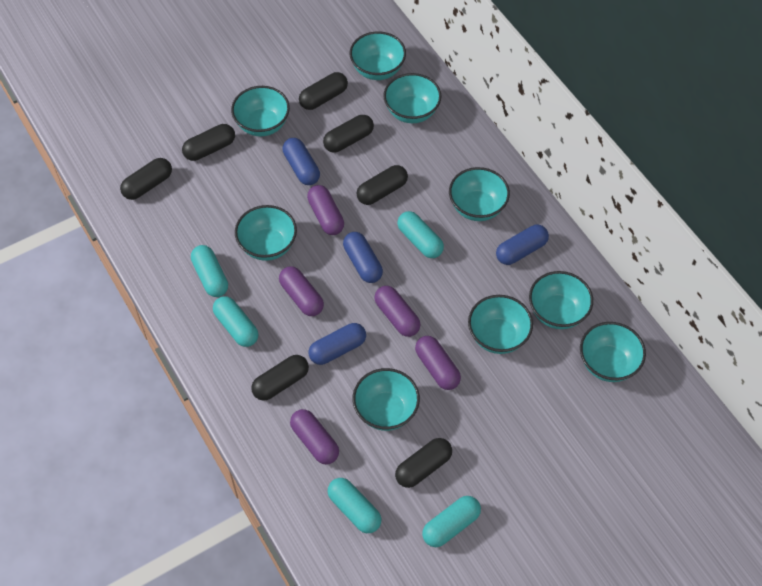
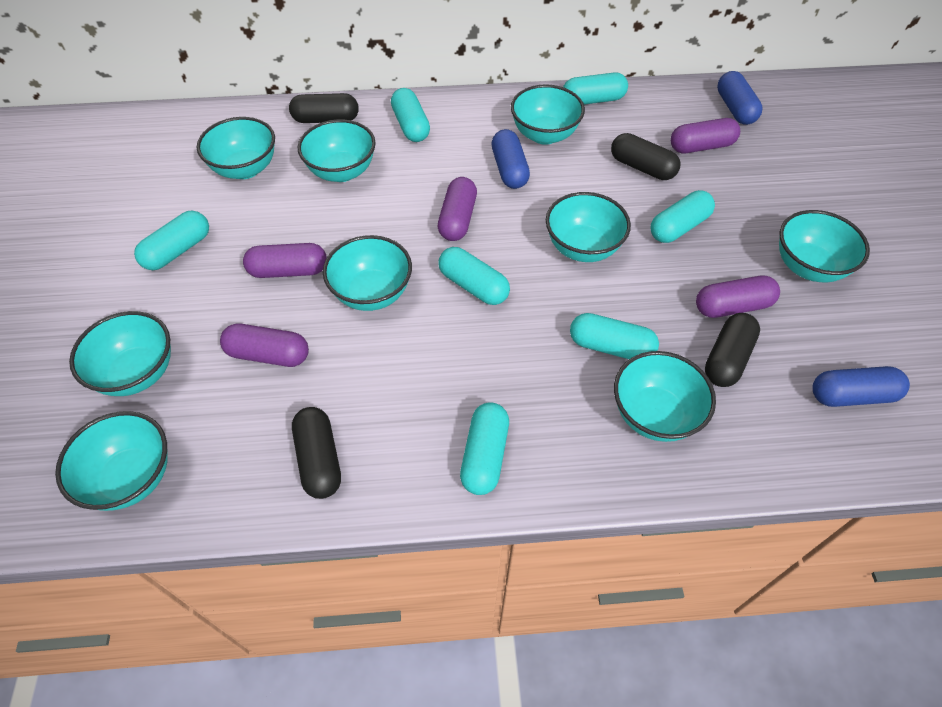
black capsule: 7 -> 4
blue capsule: 4 -> 3
turquoise capsule: 5 -> 7

